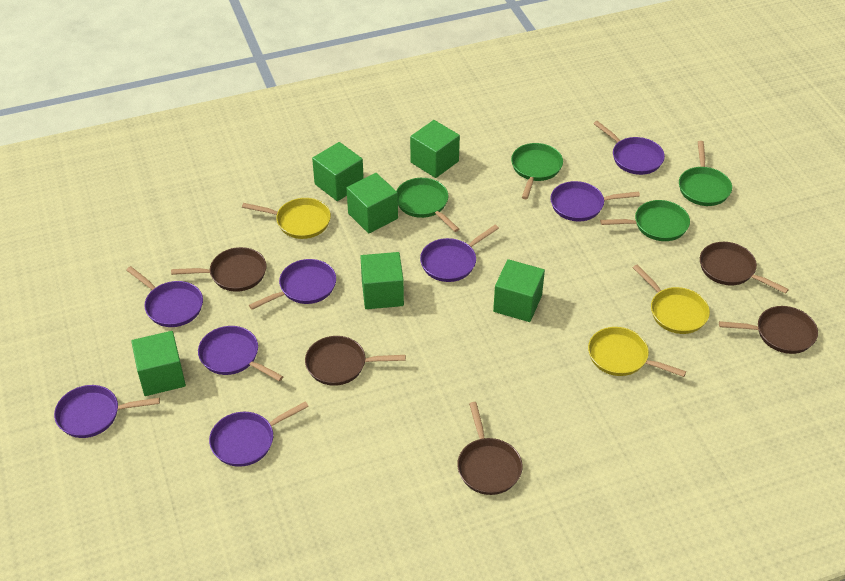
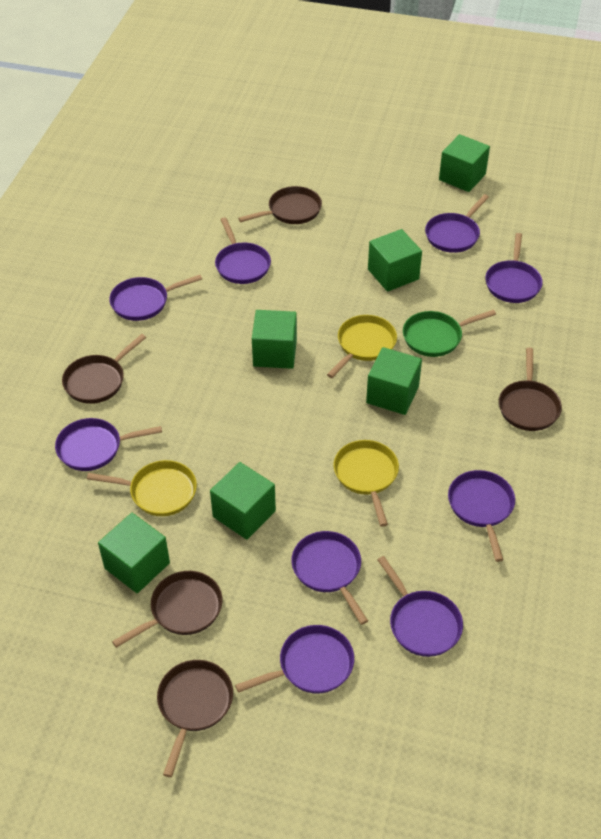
green pan: 4 -> 1
purple pan: 8 -> 9

